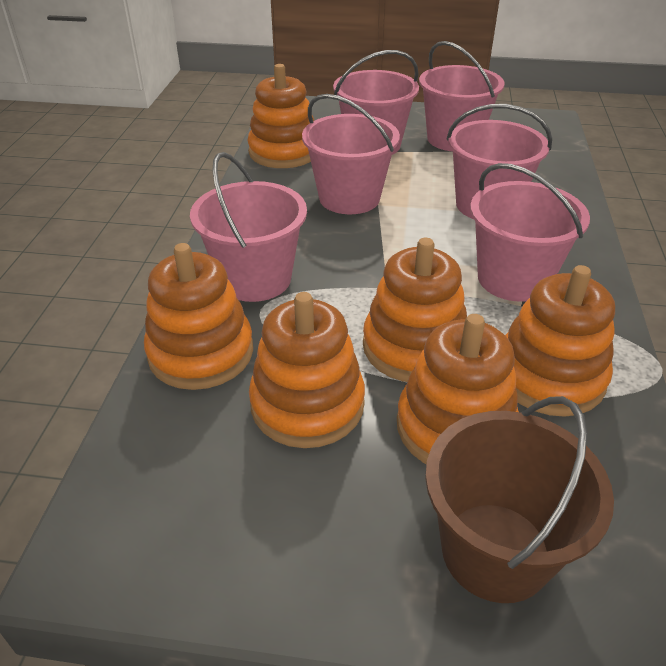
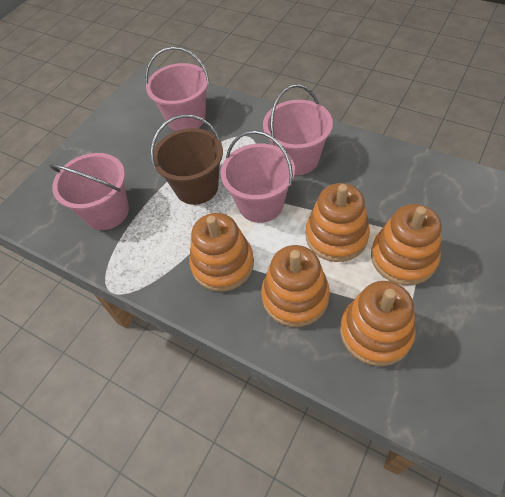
orange stacking toy: 6 -> 5
pink bucket: 6 -> 4

